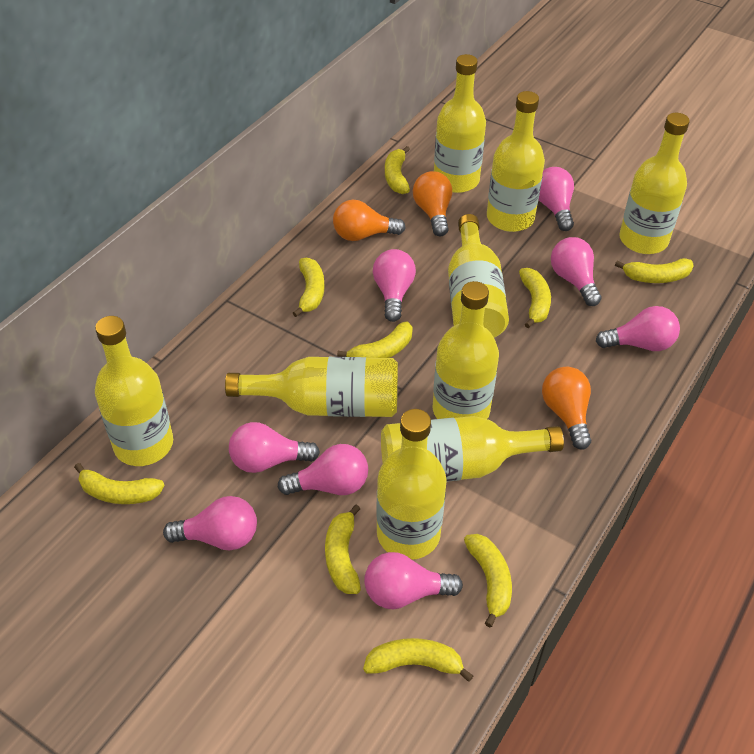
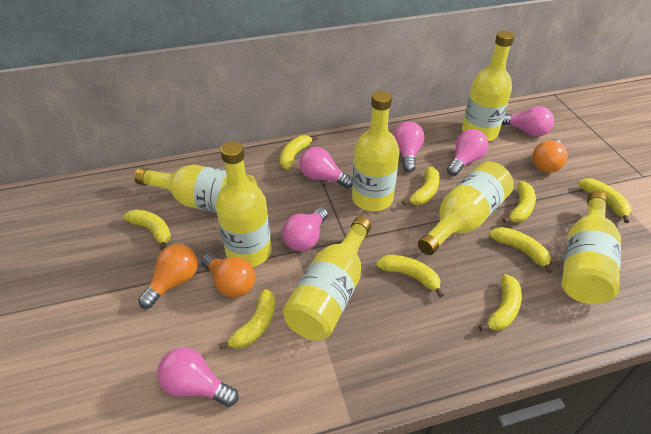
pink light bulb: 8 -> 6
yellow bottle: 9 -> 7

